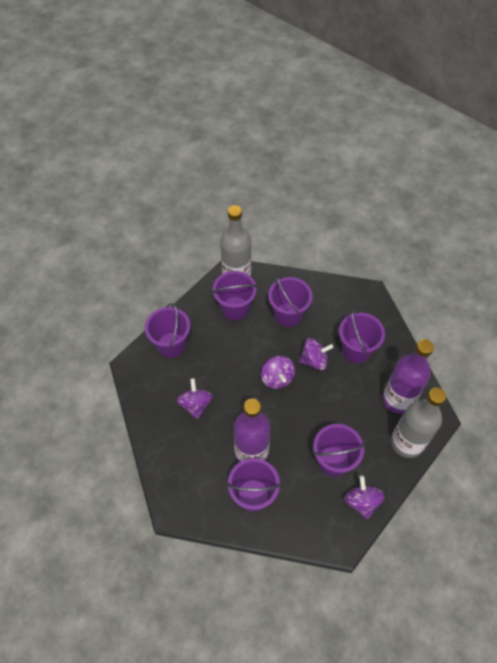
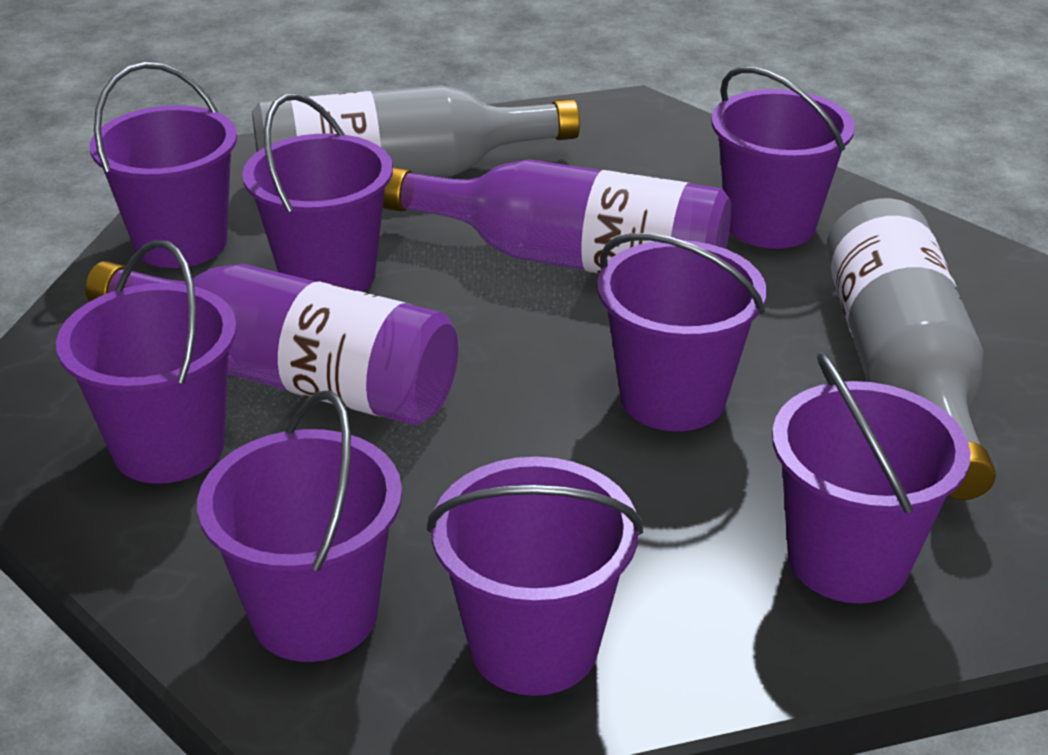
purple bucket: 6 -> 8
purple spinning top: 4 -> 0

